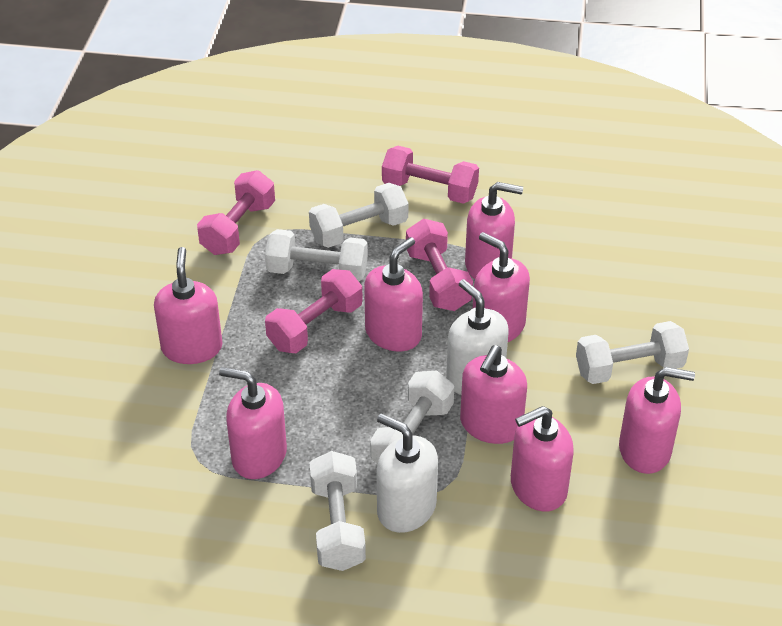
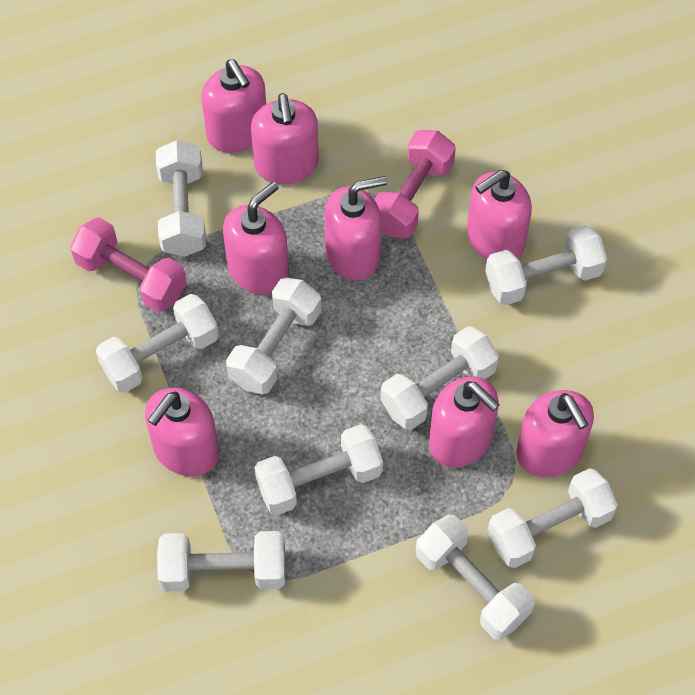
pink dumbbell: 4 -> 2
white dumbbell: 5 -> 9
white soap dispenser: 2 -> 0

